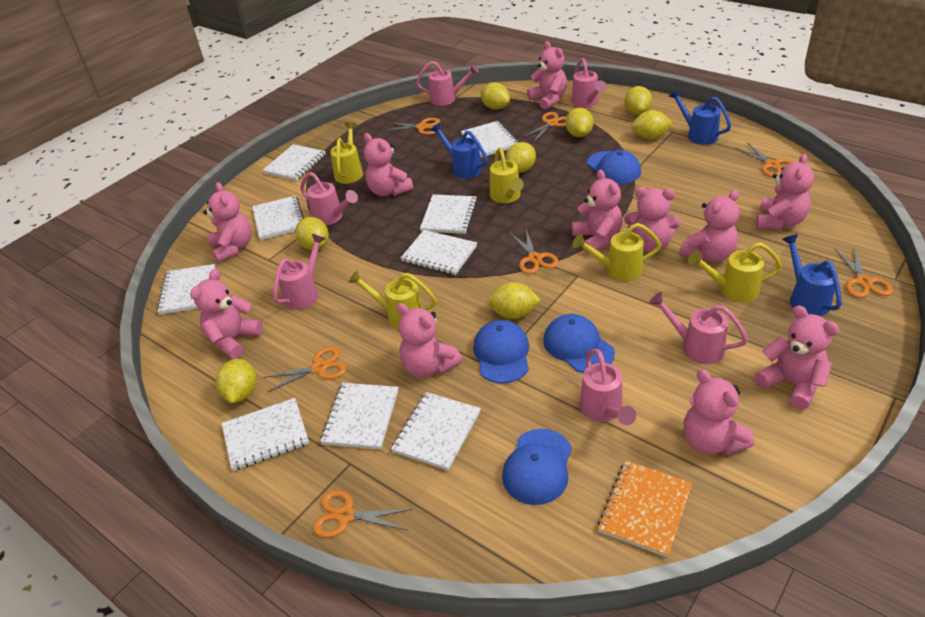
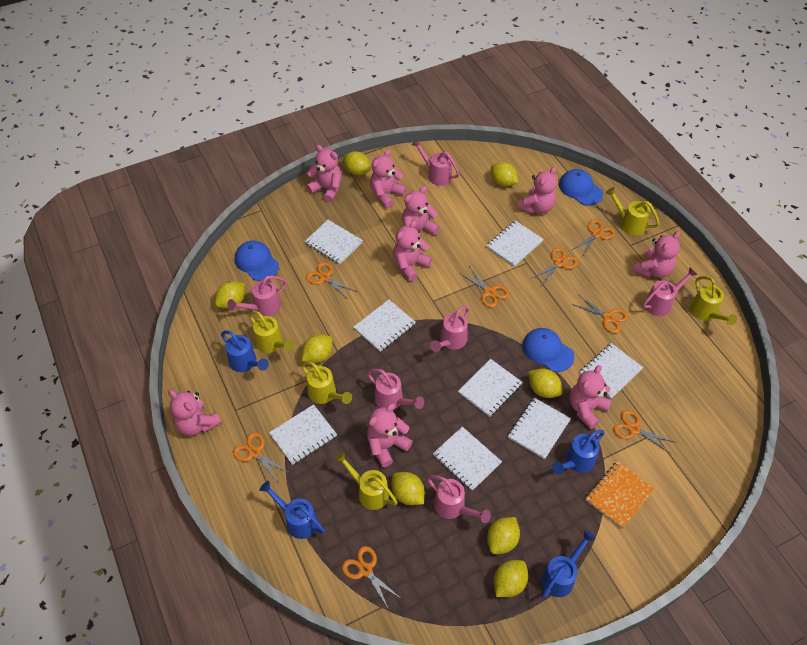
blue cap: 4 -> 3
blue watering can: 3 -> 4
orange scissors: 7 -> 8
pink teddy bear: 11 -> 9
white notebook: 9 -> 8

